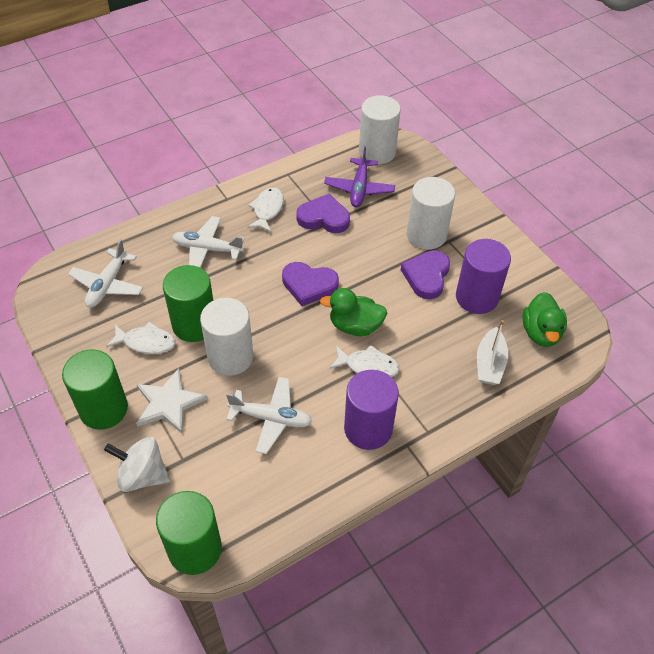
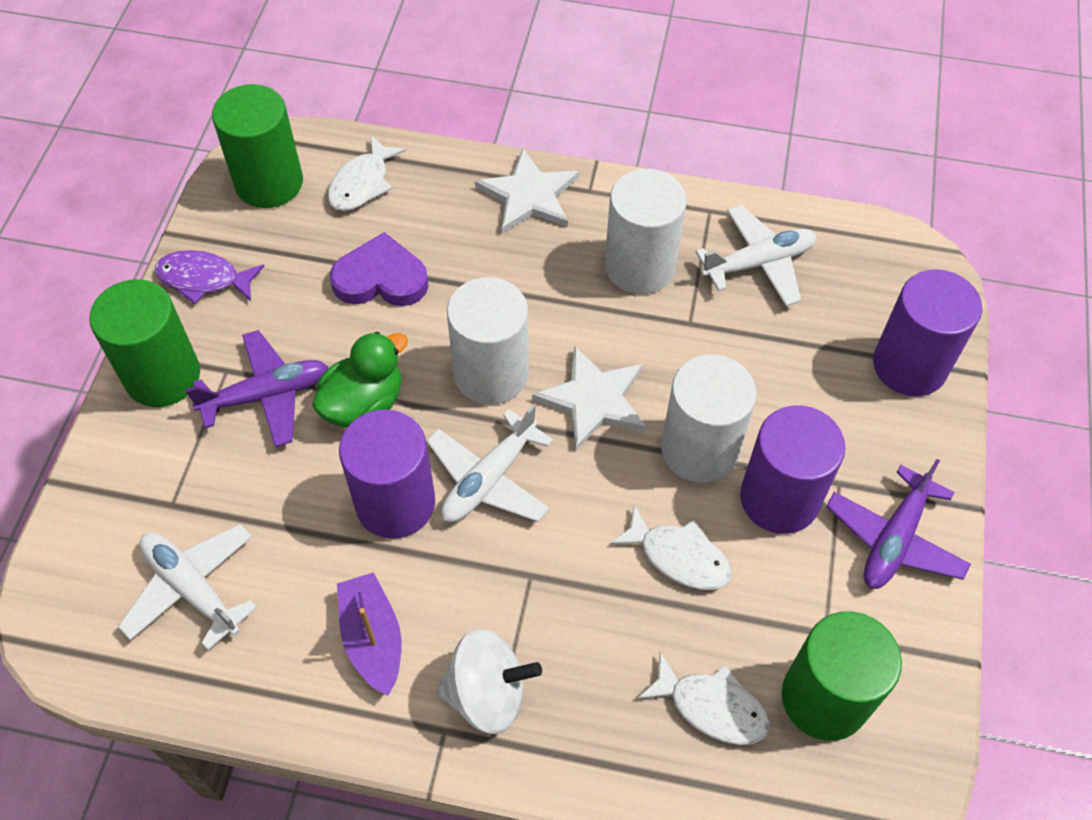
green duck: 2 -> 1
purple boat: 0 -> 1
purple cylinder: 2 -> 3
purple fish: 0 -> 1
purple heart: 3 -> 1
purple plane: 1 -> 2
white boat: 1 -> 0
white star: 1 -> 2

